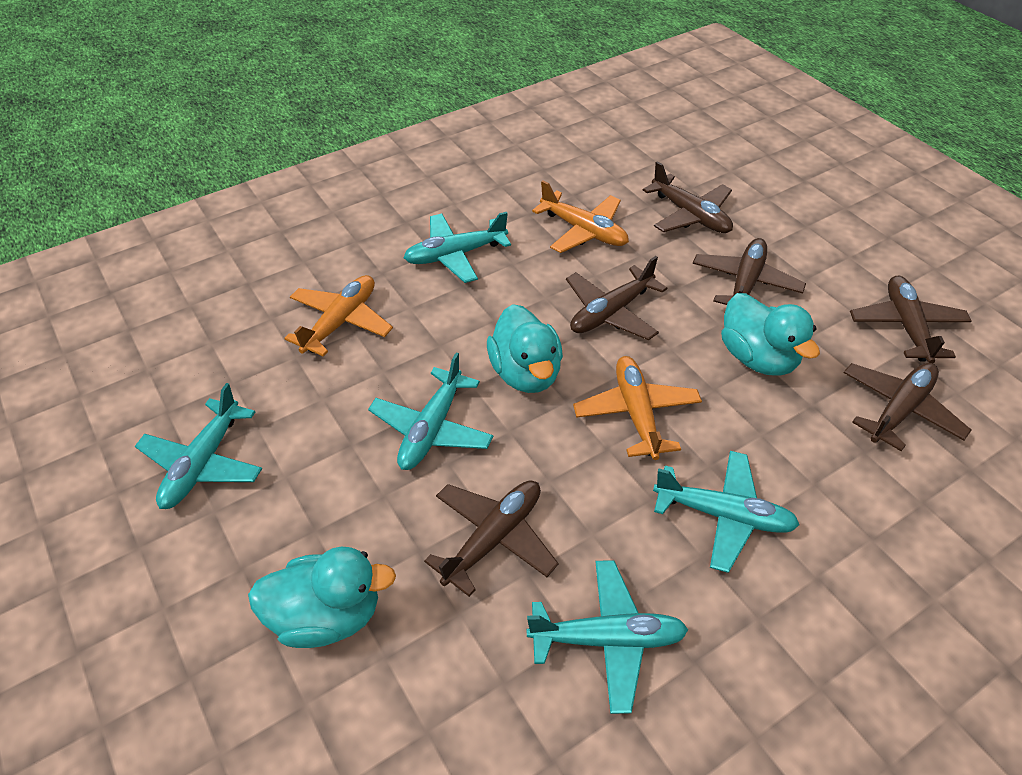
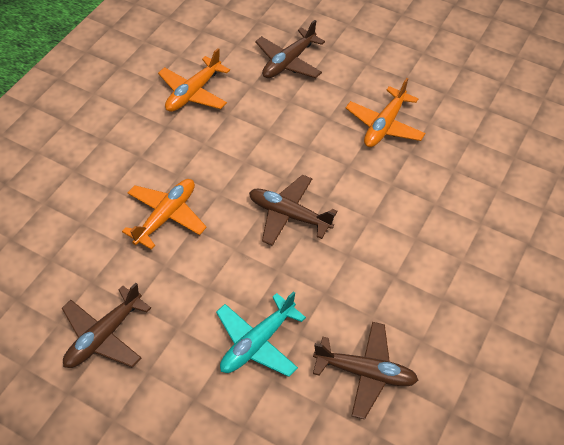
brown plane: 6 -> 4
turquoise duck: 3 -> 0
turquoise plane: 5 -> 1

